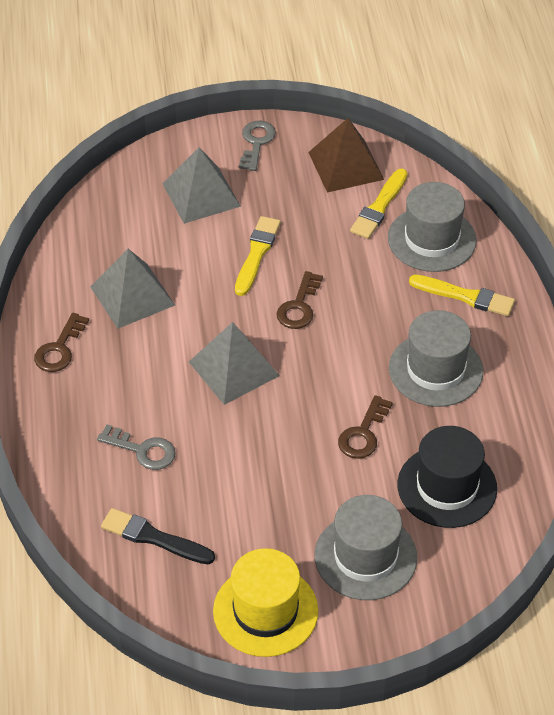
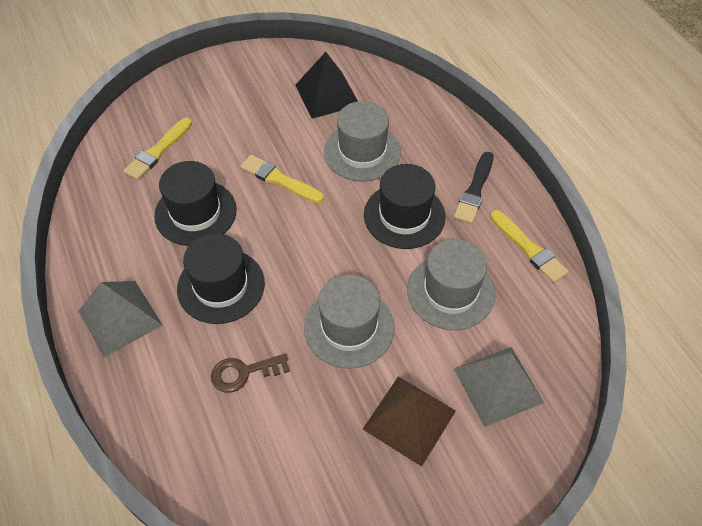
black hat: 1 -> 3
black pyramid: 0 -> 1
brown key: 3 -> 1
grey key: 2 -> 0
grey pyramid: 3 -> 2
yellow hat: 1 -> 0

